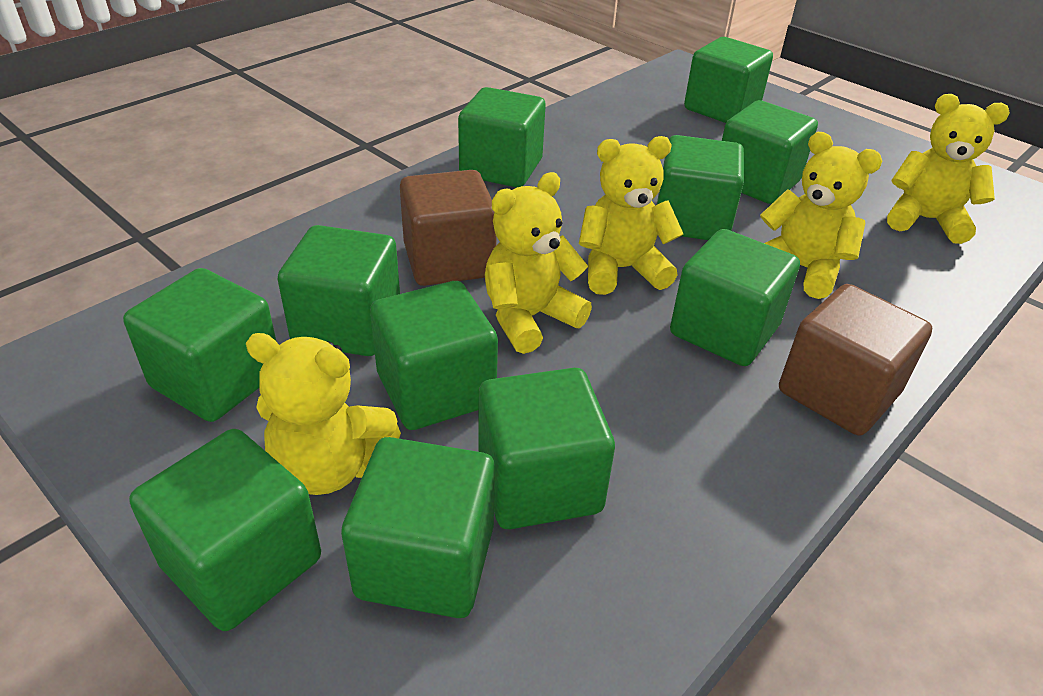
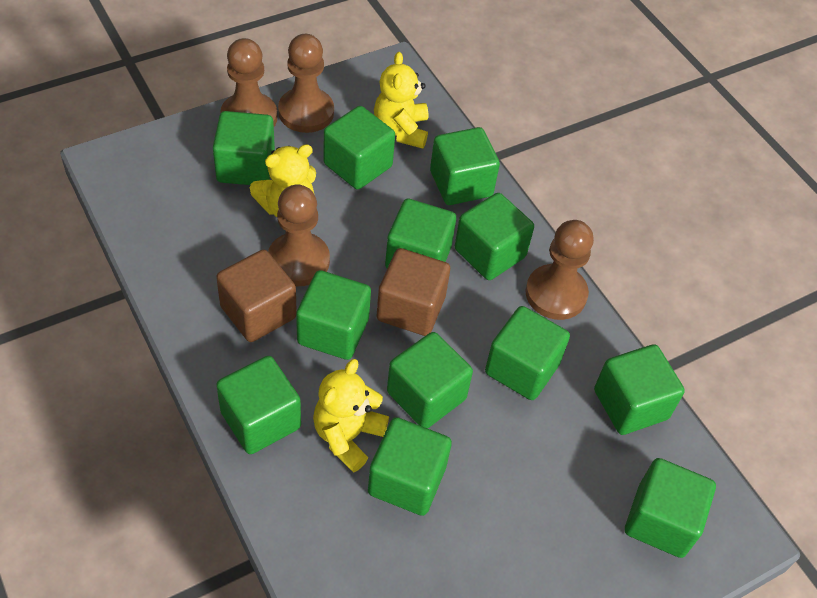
brown pawn: 0 -> 4
green cube: 11 -> 12
yellow teddy bear: 5 -> 3

